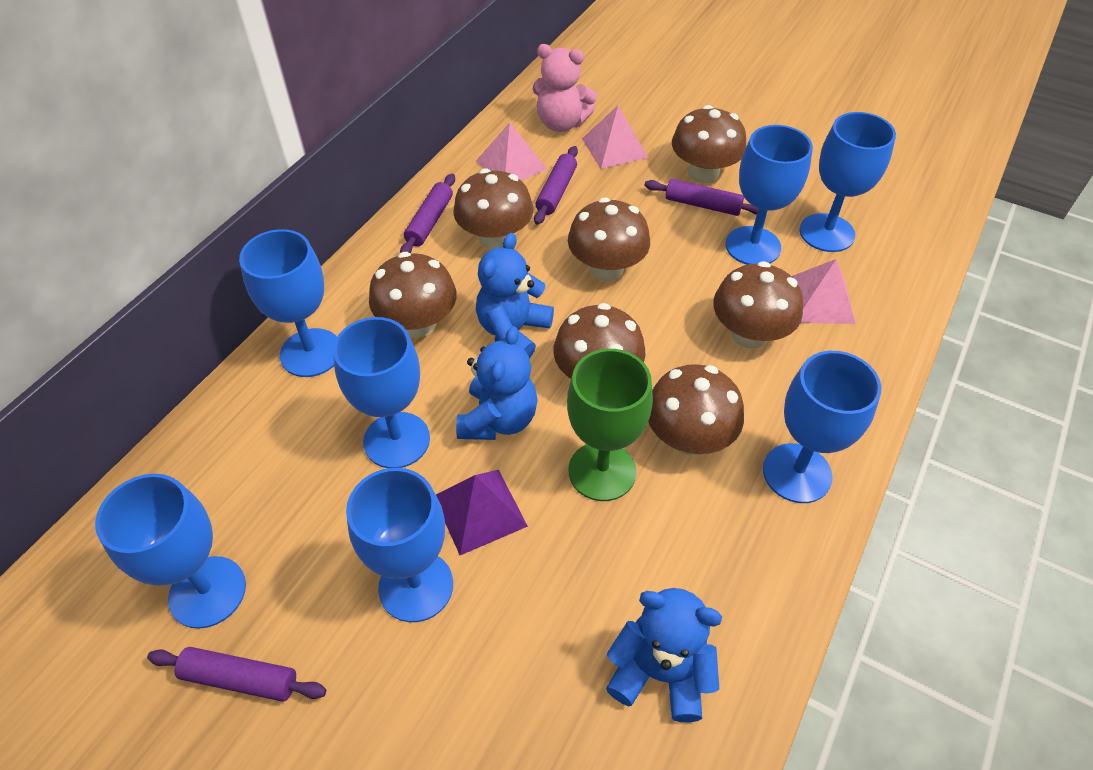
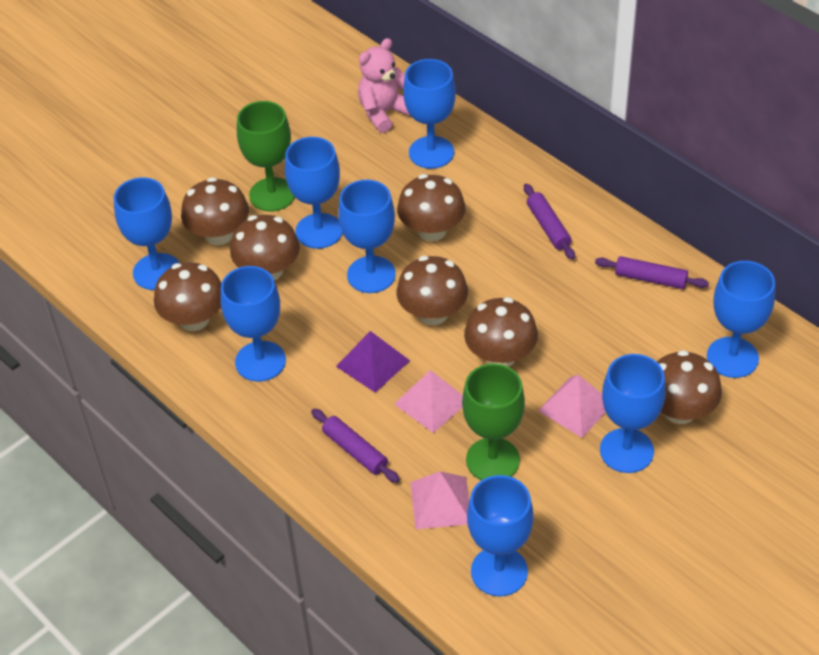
blue goblet: 7 -> 8
blue teddy bear: 3 -> 0
green goblet: 1 -> 2
purple rolling pin: 4 -> 3

